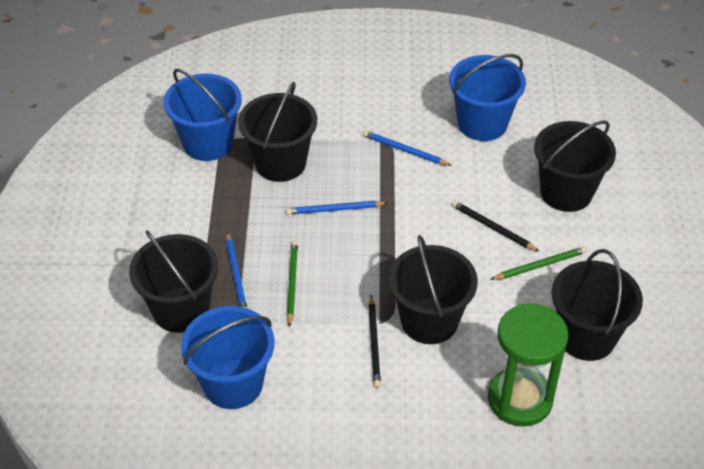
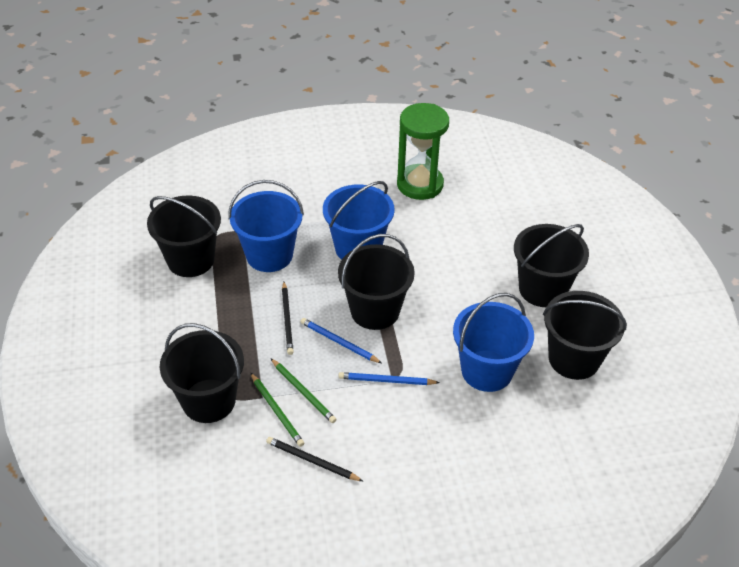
blue pencil: 3 -> 2

